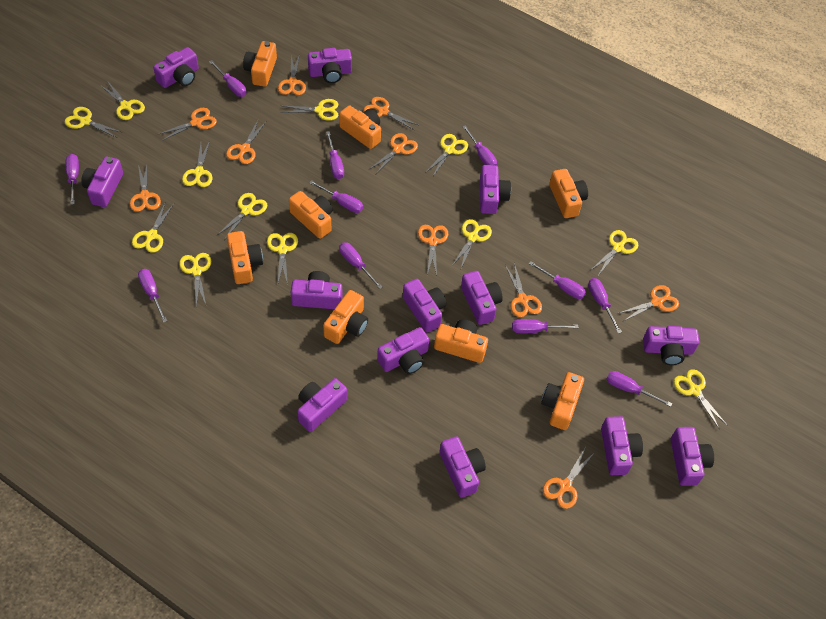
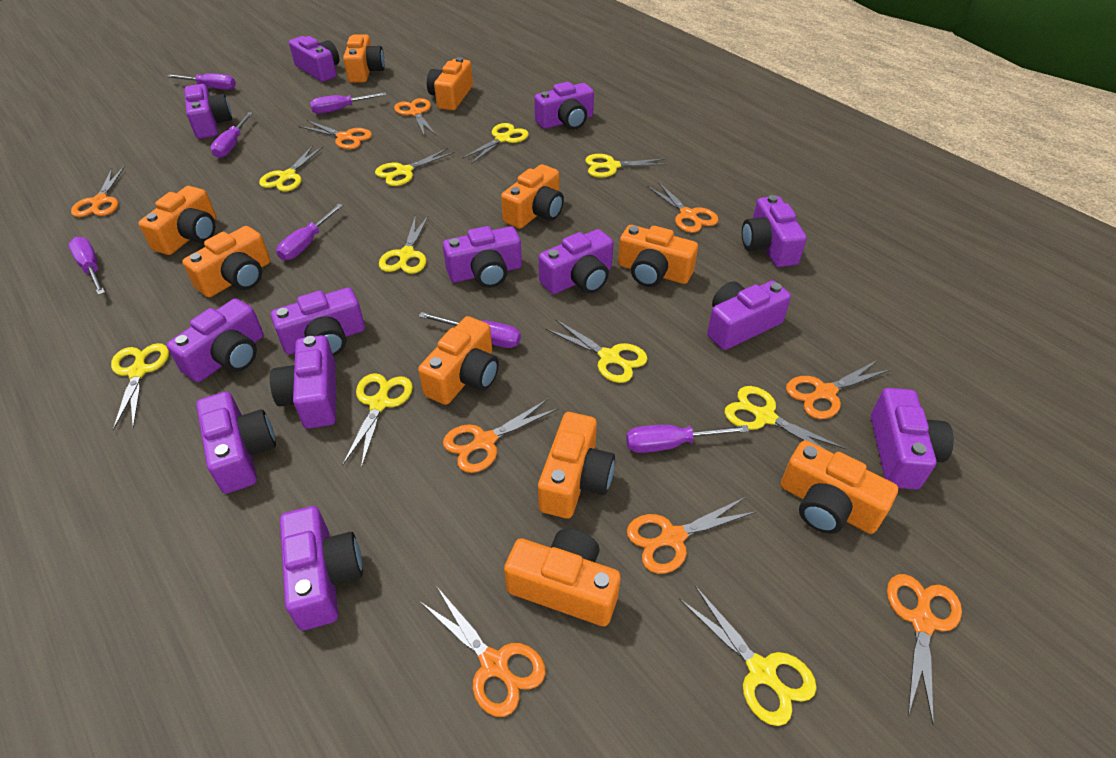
orange camera: 8 -> 10
orange scissors: 10 -> 9
purple screwdriver: 11 -> 7
yellow scissors: 12 -> 10

